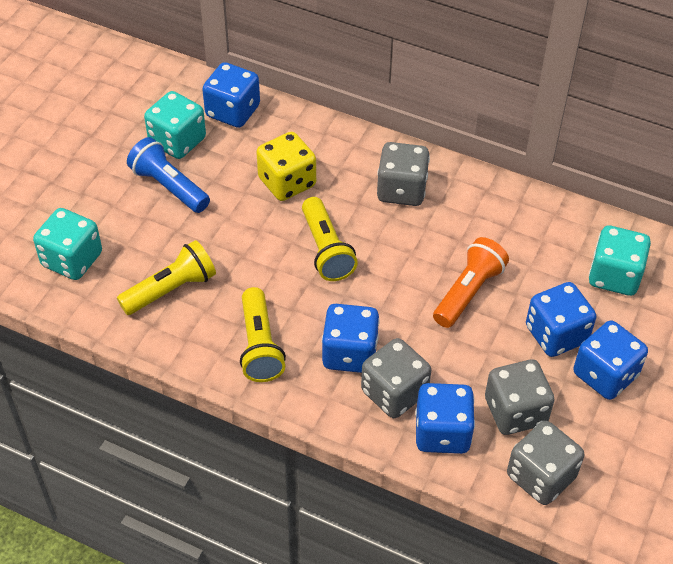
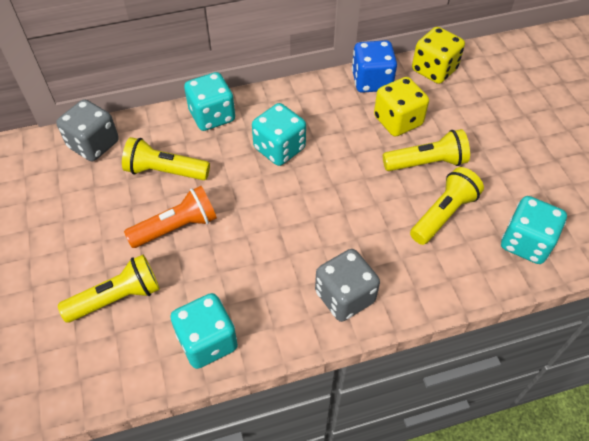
blue dice: 5 -> 1
blue flashlight: 1 -> 0
grey dice: 4 -> 2
turquoise dice: 3 -> 4
yellow dice: 1 -> 2
yellow flashlight: 3 -> 4

